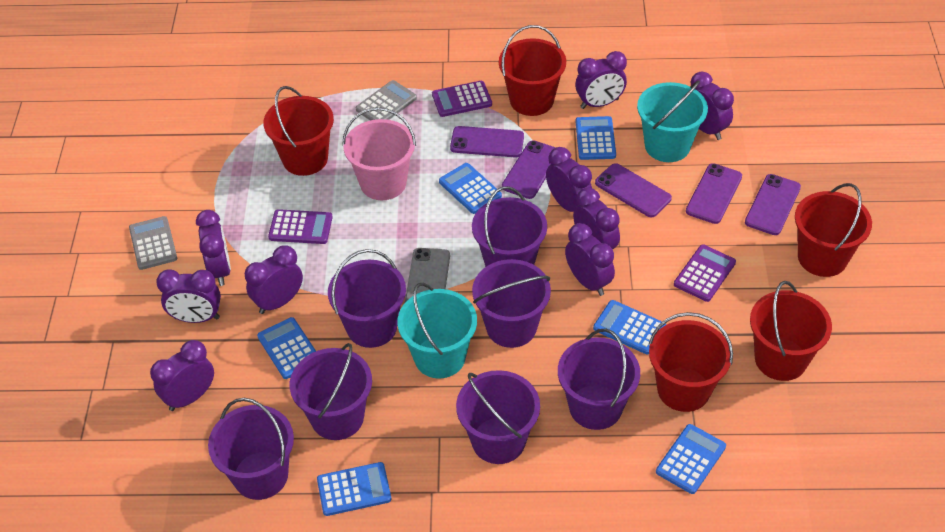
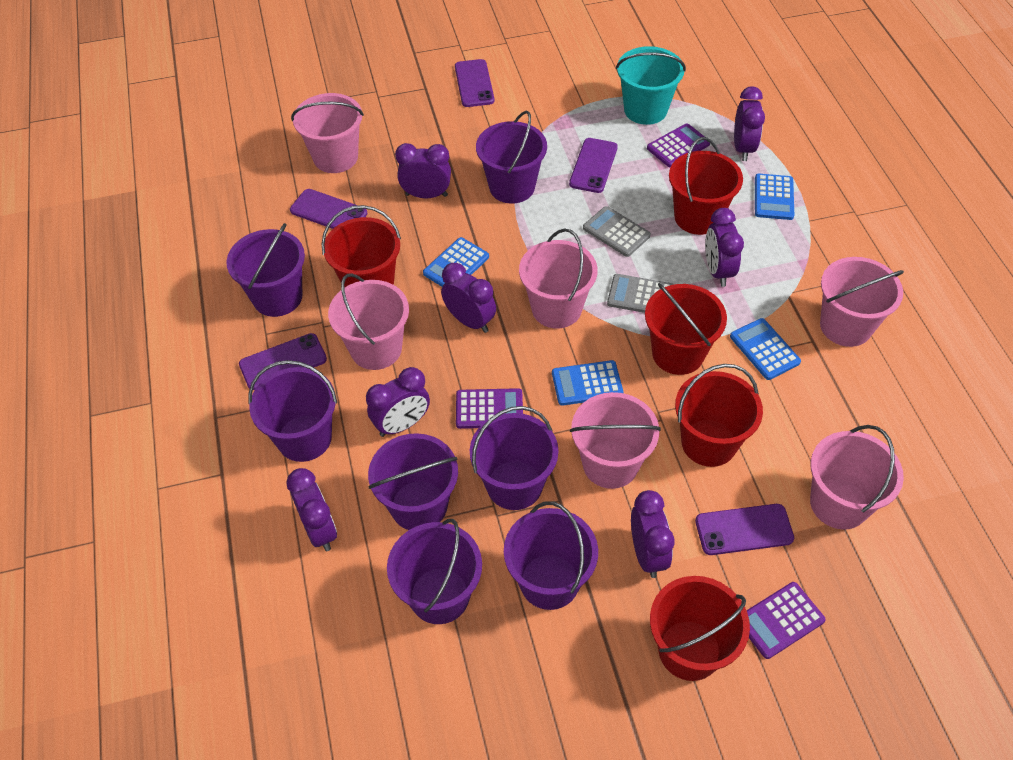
blue calculator: 6 -> 4
grey phone: 1 -> 0
pink bucket: 1 -> 6
purple clock: 9 -> 7
turquoise bucket: 2 -> 1

